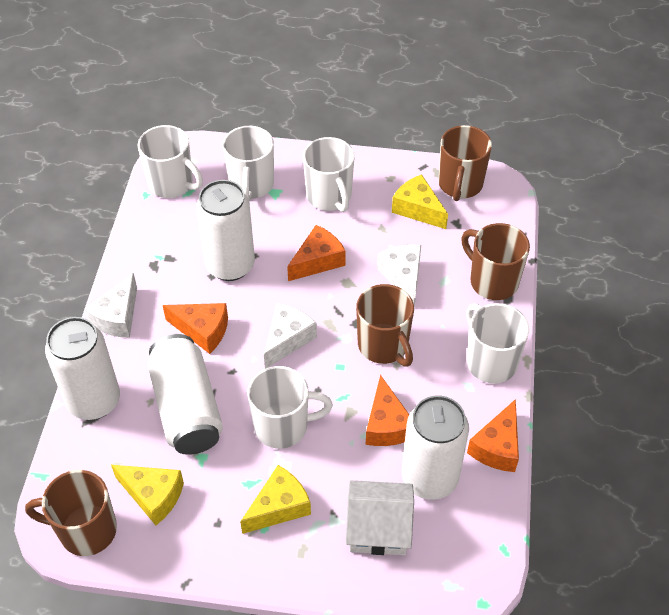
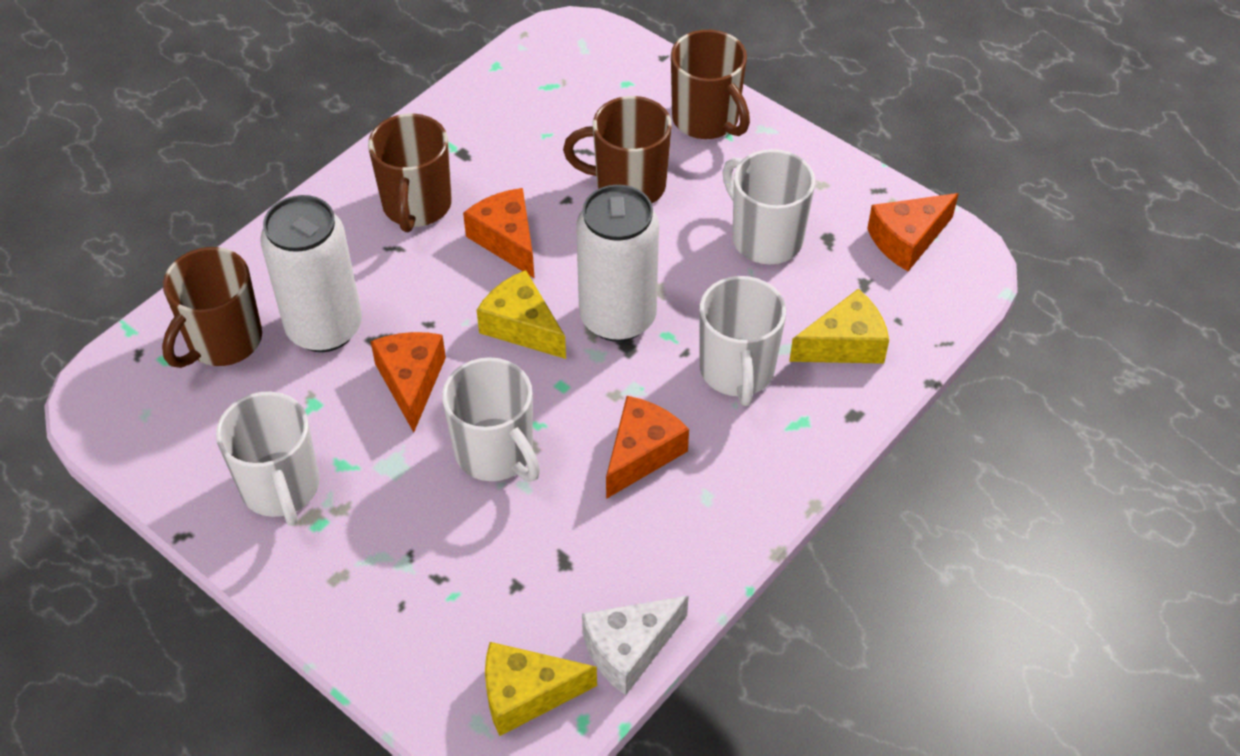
white can: 4 -> 2
white cheese: 3 -> 1
white house: 1 -> 0
white mug: 5 -> 4

